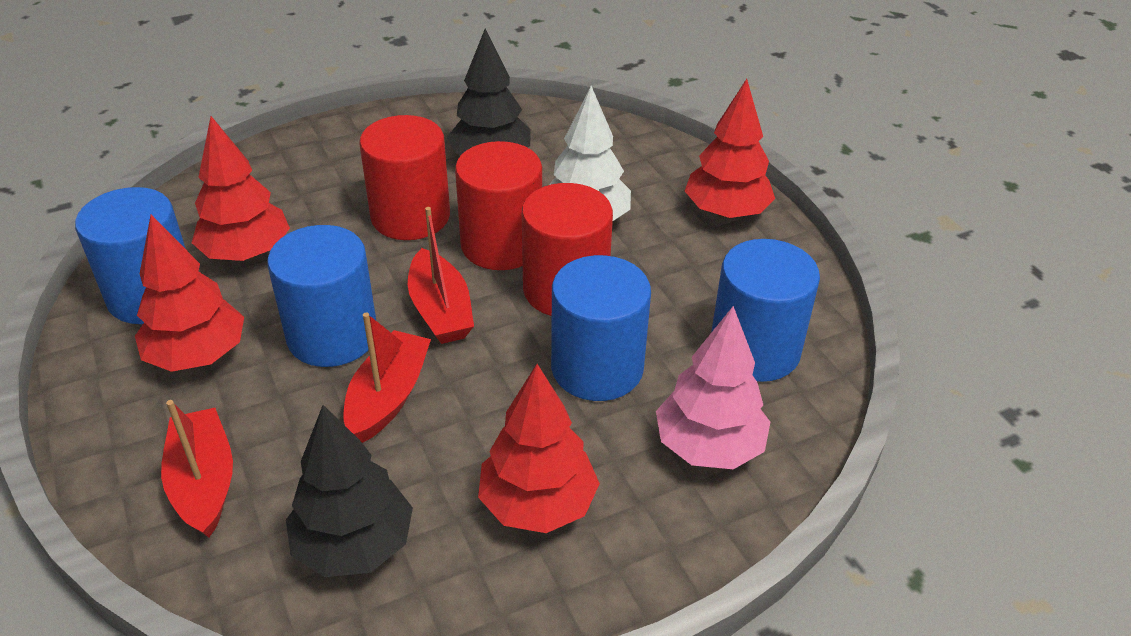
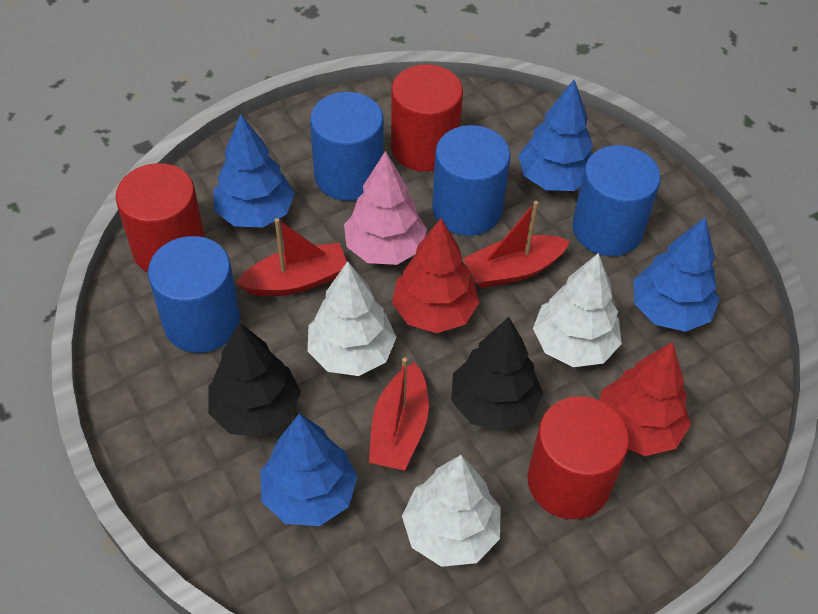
blue tree: 0 -> 4
red tree: 4 -> 2
white tree: 1 -> 3

